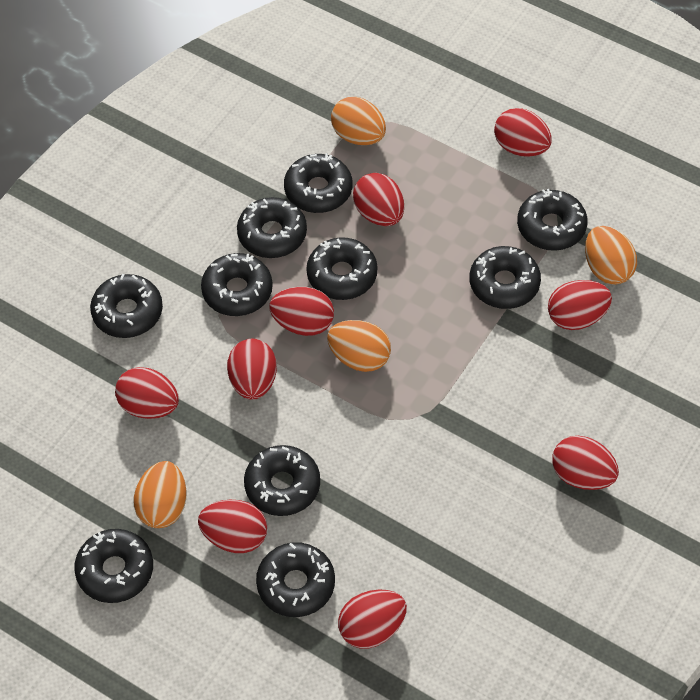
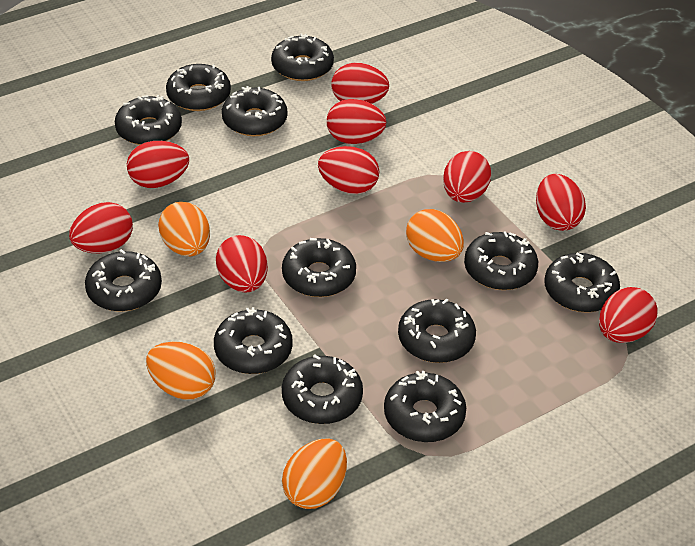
black donut: 10 -> 12

